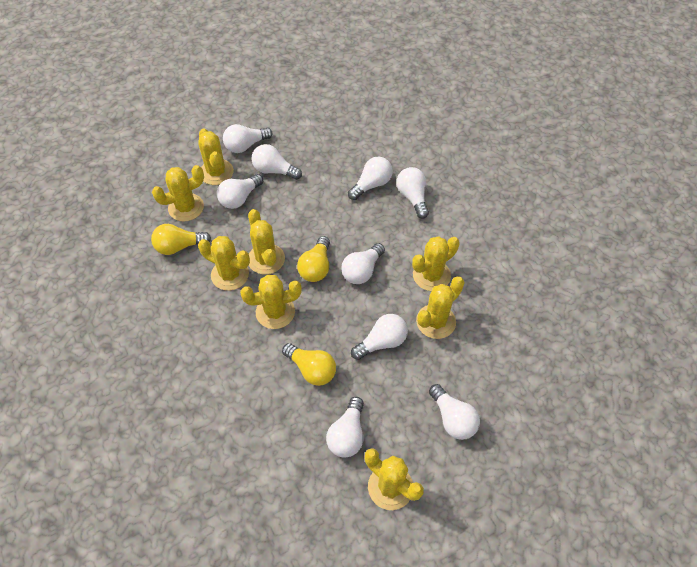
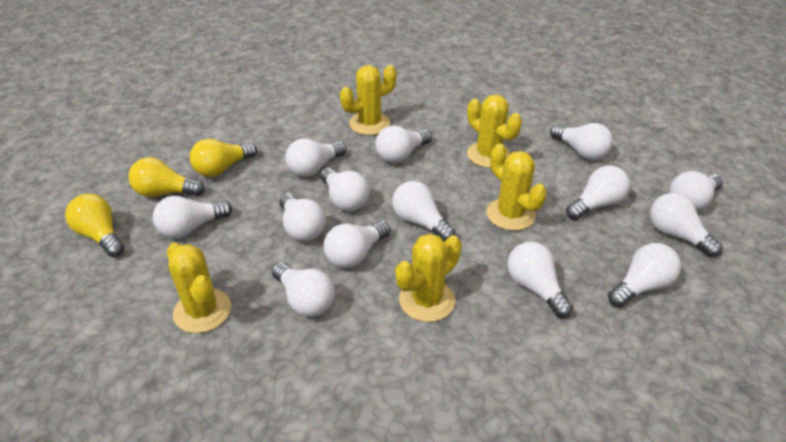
white light bulb: 9 -> 14
yellow cactus: 8 -> 5

